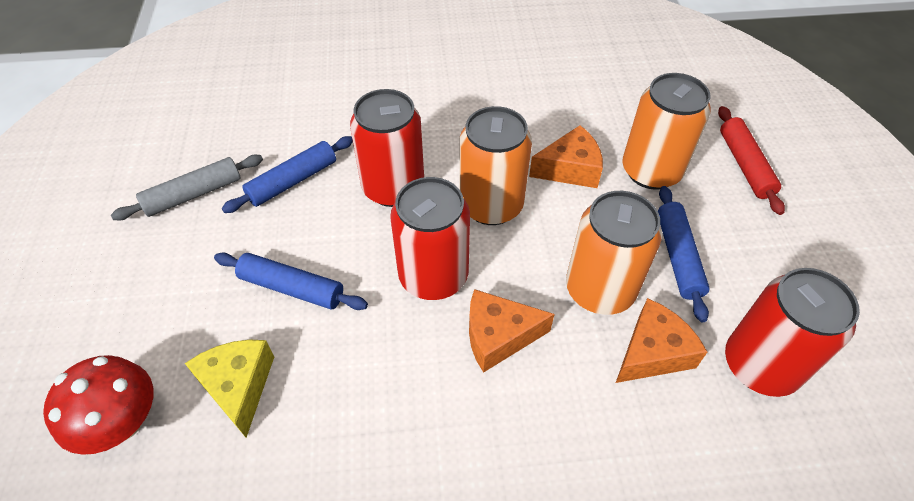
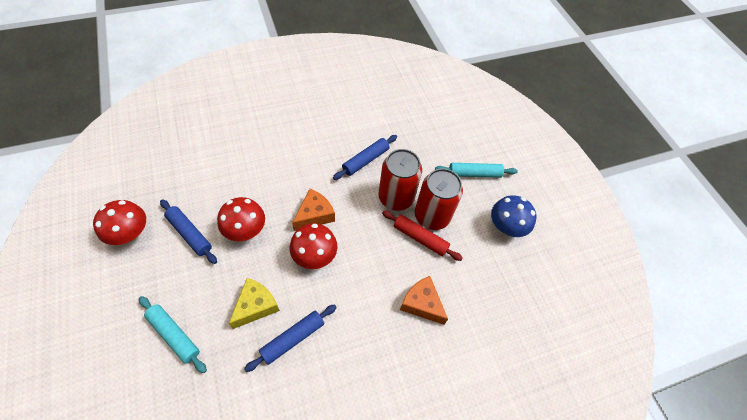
blue mushroom: 0 -> 1
grey rolling pin: 1 -> 0
orange can: 3 -> 0
orange cheese: 3 -> 2
red can: 3 -> 2
red mushroom: 1 -> 3
turquoise rolling pin: 0 -> 2

